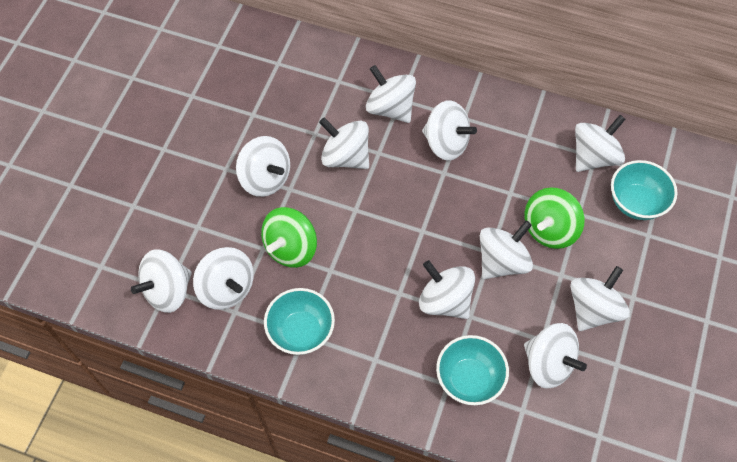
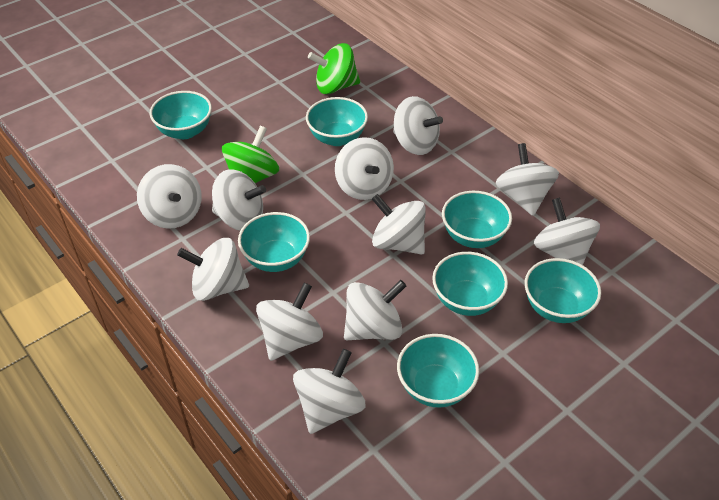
turquoise bowl: 3 -> 7

